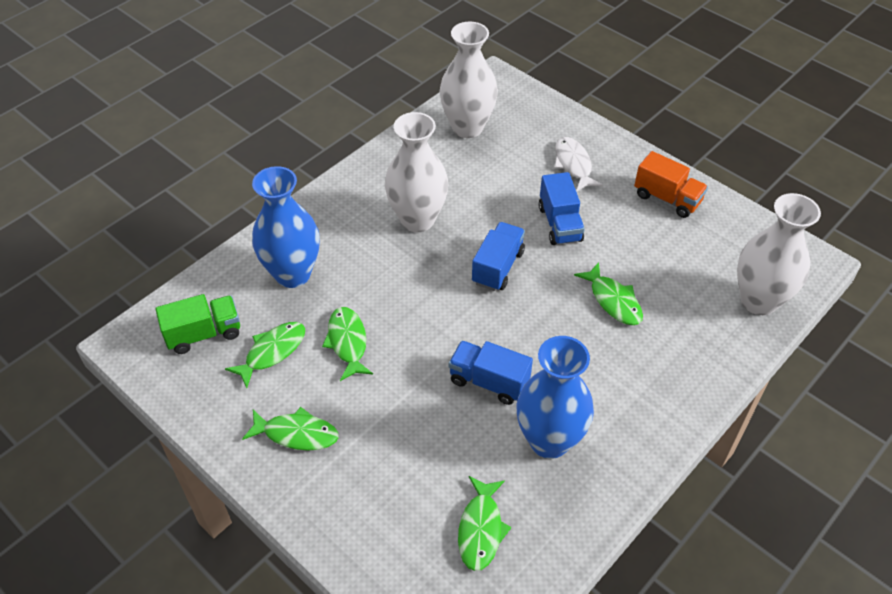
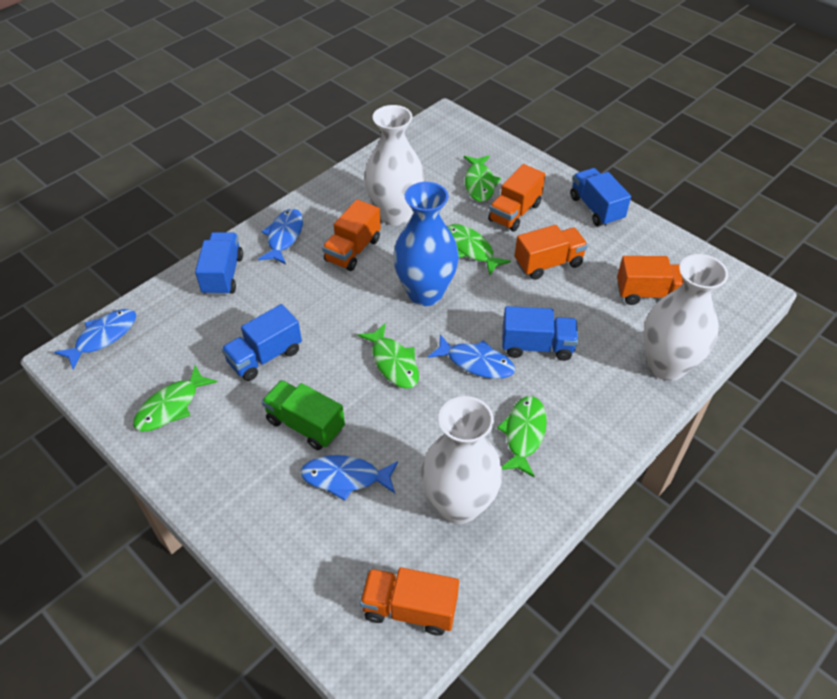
blue fish: 0 -> 4
blue truck: 3 -> 4
blue vase: 2 -> 1
orange truck: 1 -> 5
white fish: 1 -> 0

